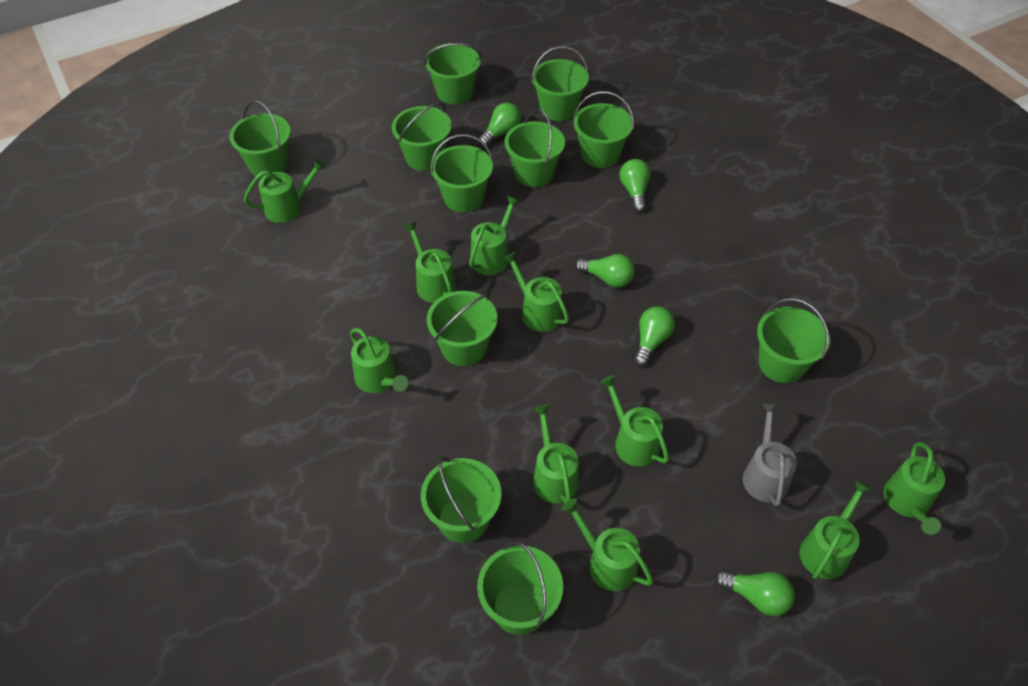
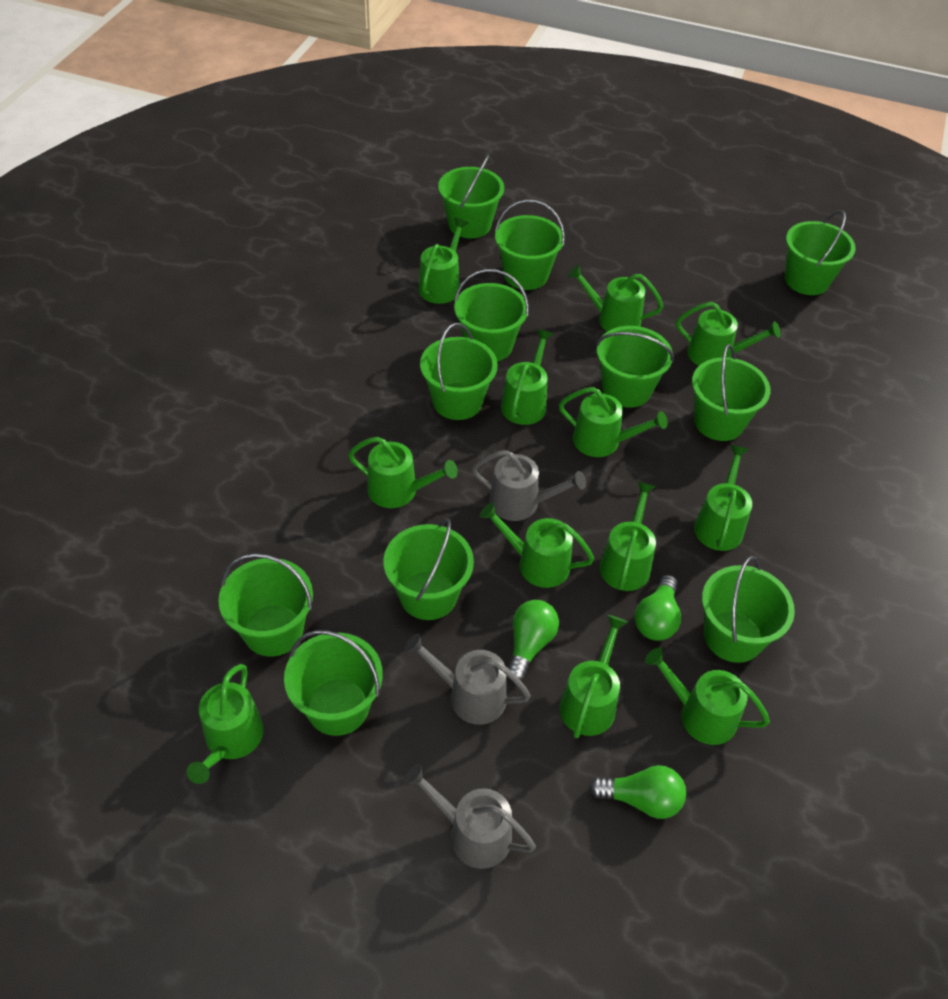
green light bulb: 5 -> 3
green watering can: 10 -> 12
grey watering can: 1 -> 3

